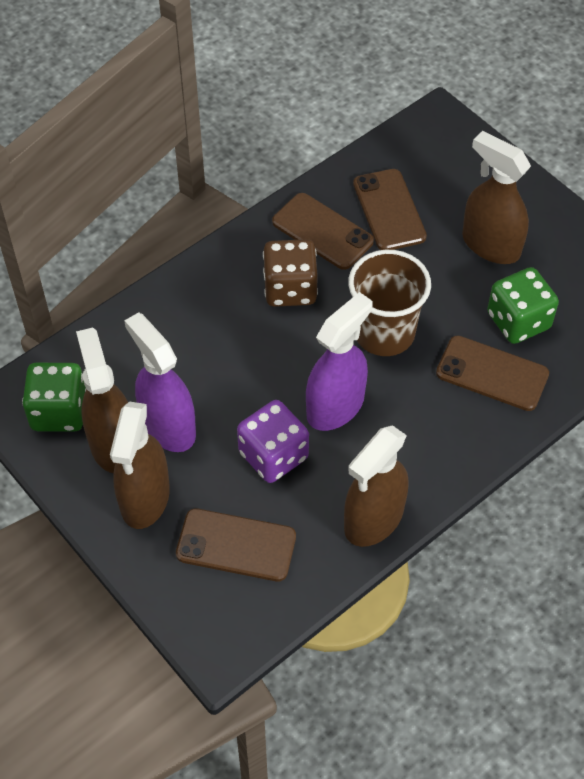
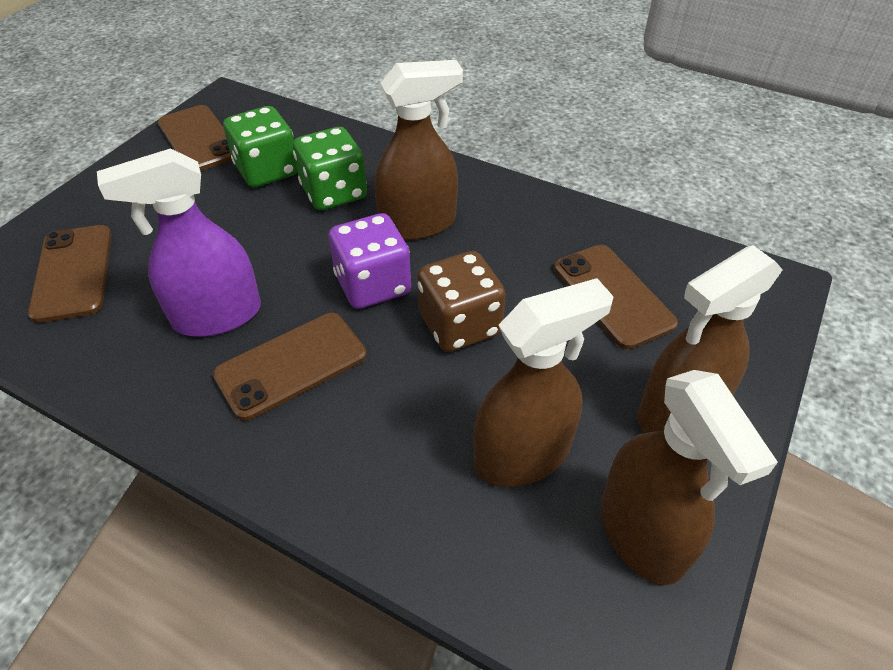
brown cup: 1 -> 0
purple spray bottle: 2 -> 1

